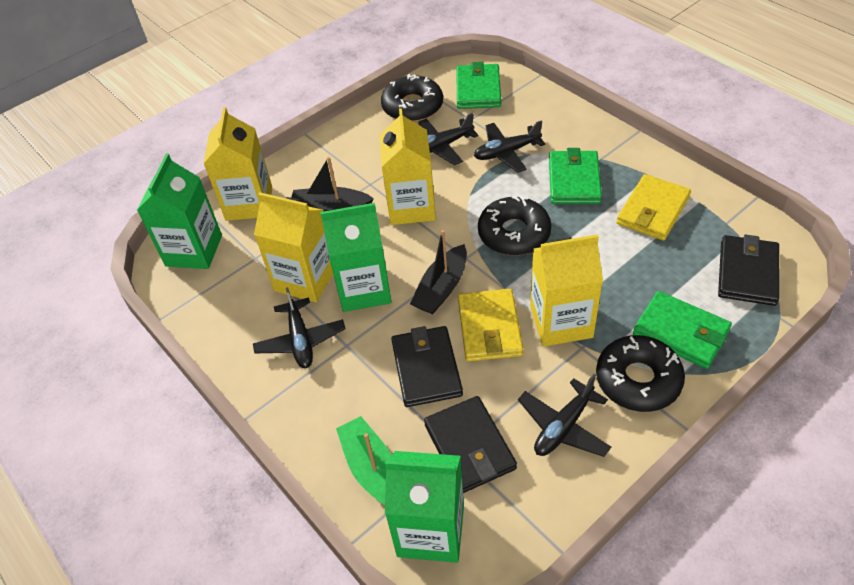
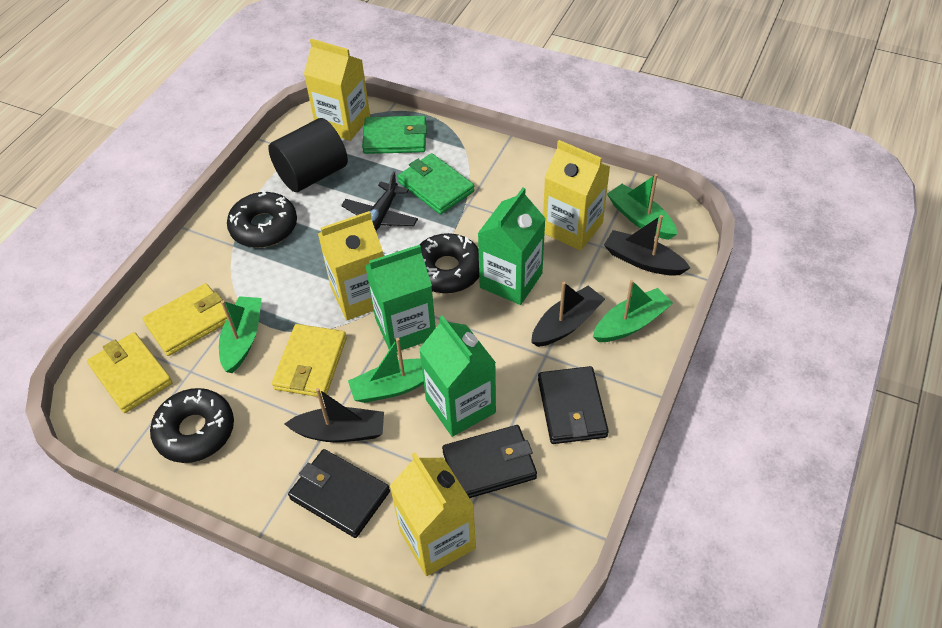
black boat: 2 -> 3
black cylinder: 0 -> 1
black plane: 4 -> 1
green boat: 1 -> 4
green wallet: 3 -> 2
yellow wallet: 2 -> 3

